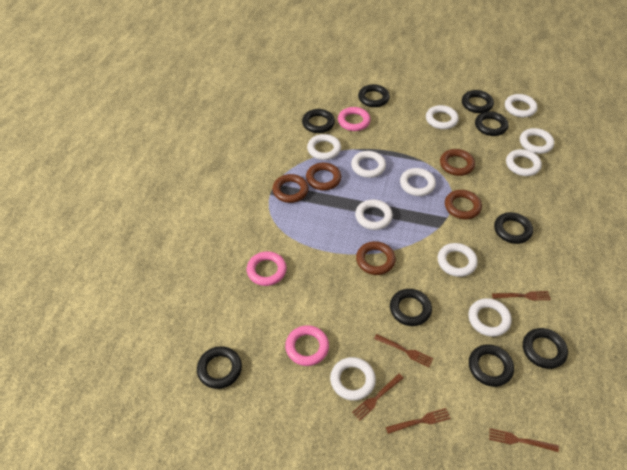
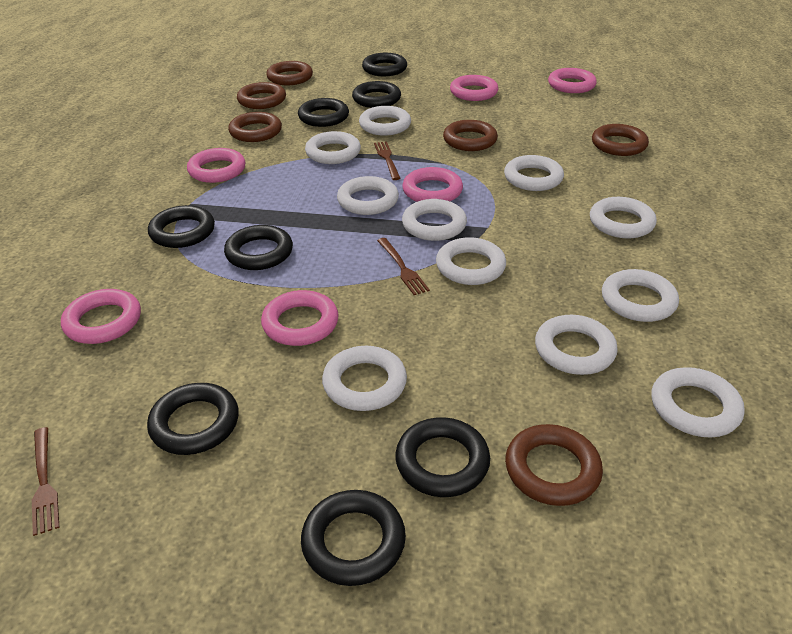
black ring: 9 -> 8
brown fork: 5 -> 3
brown ring: 5 -> 6
pink ring: 3 -> 6

